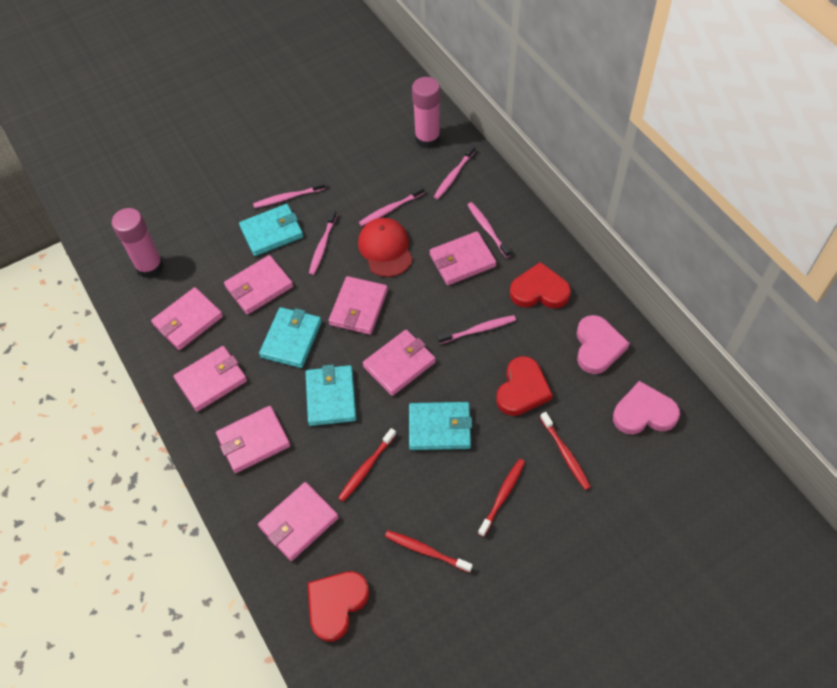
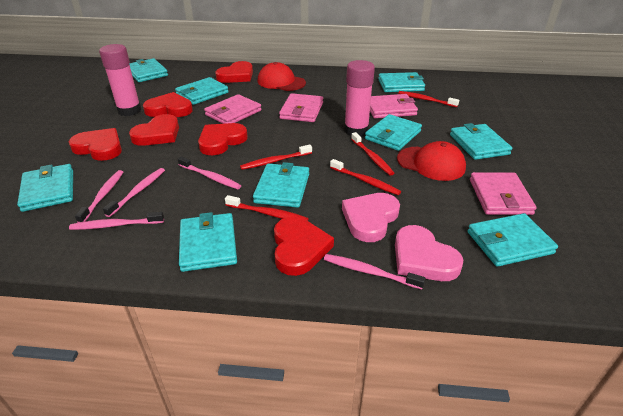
pink toothbrush: 6 -> 5
pink wallet: 8 -> 4
red cap: 1 -> 2
red heart: 3 -> 6
red toothbrush: 4 -> 5
turquoise wallet: 4 -> 9

